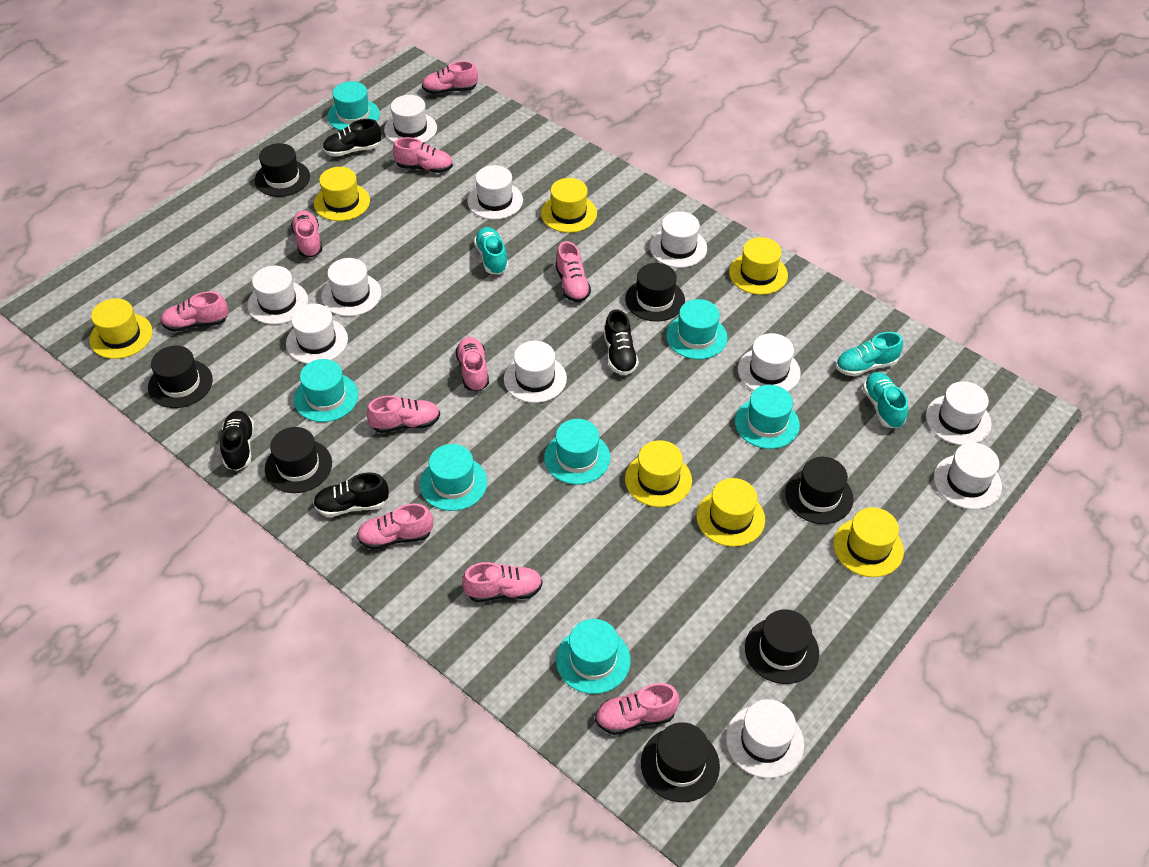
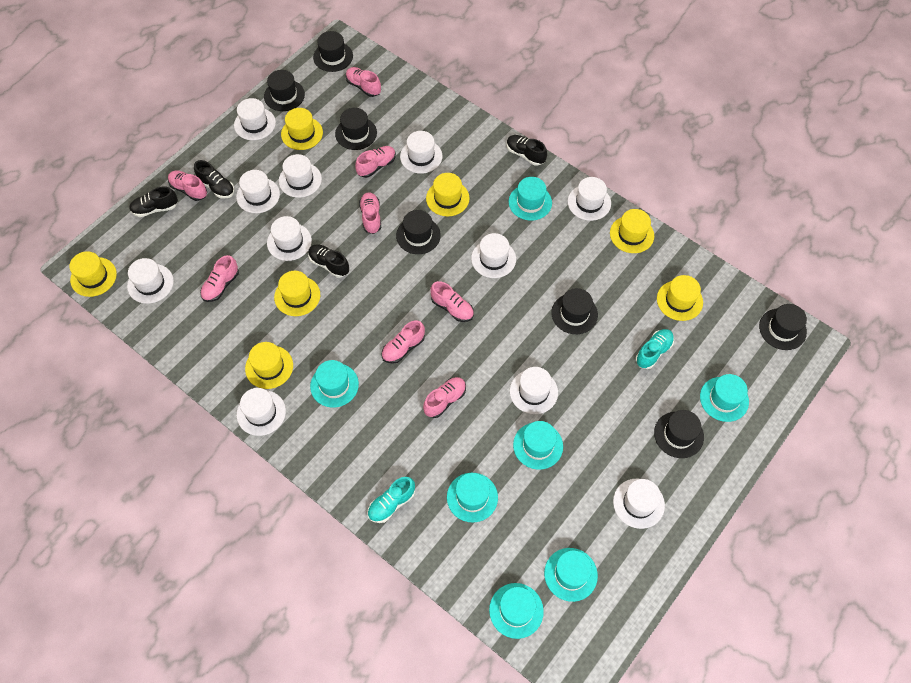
pink shoe: 10 -> 8
turquoise shoe: 3 -> 2

